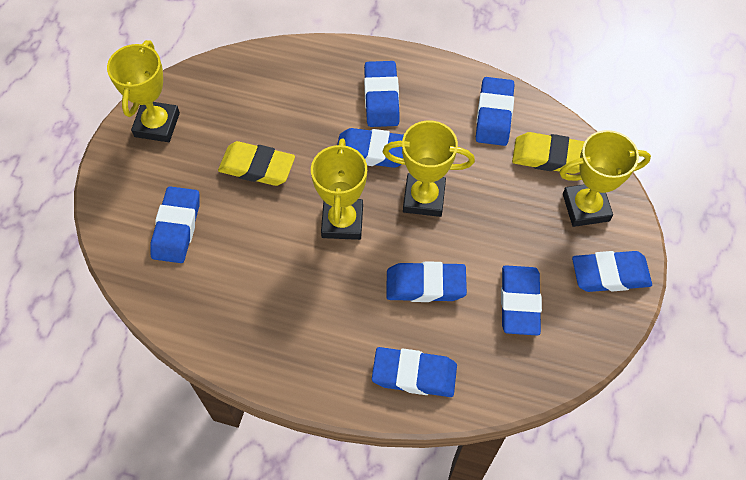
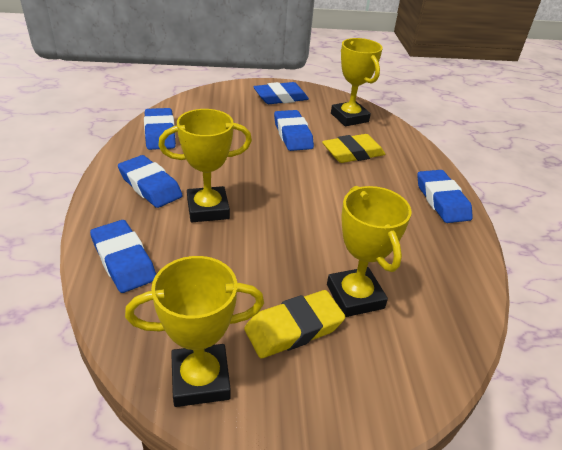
blue eraser: 8 -> 6

